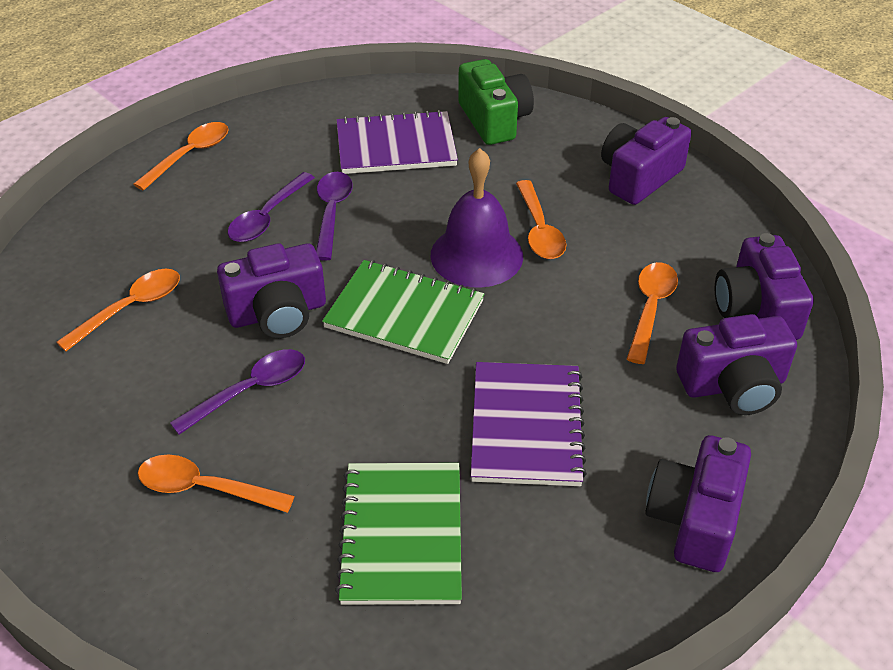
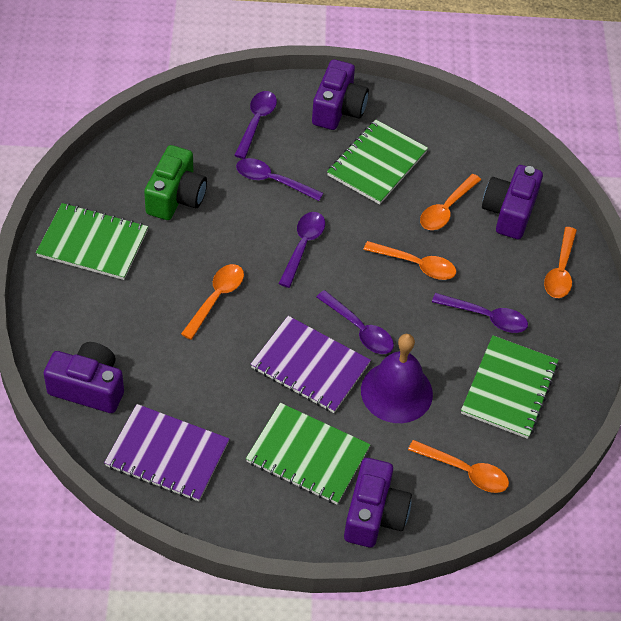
green notebook: 2 -> 4
purple camera: 5 -> 4
purple spoon: 3 -> 5

